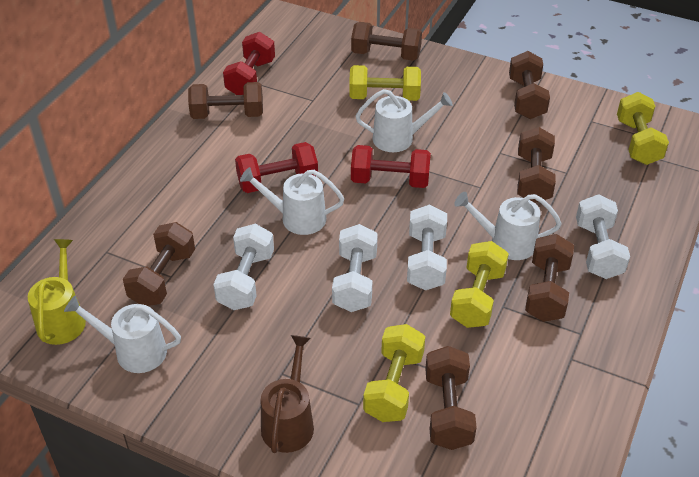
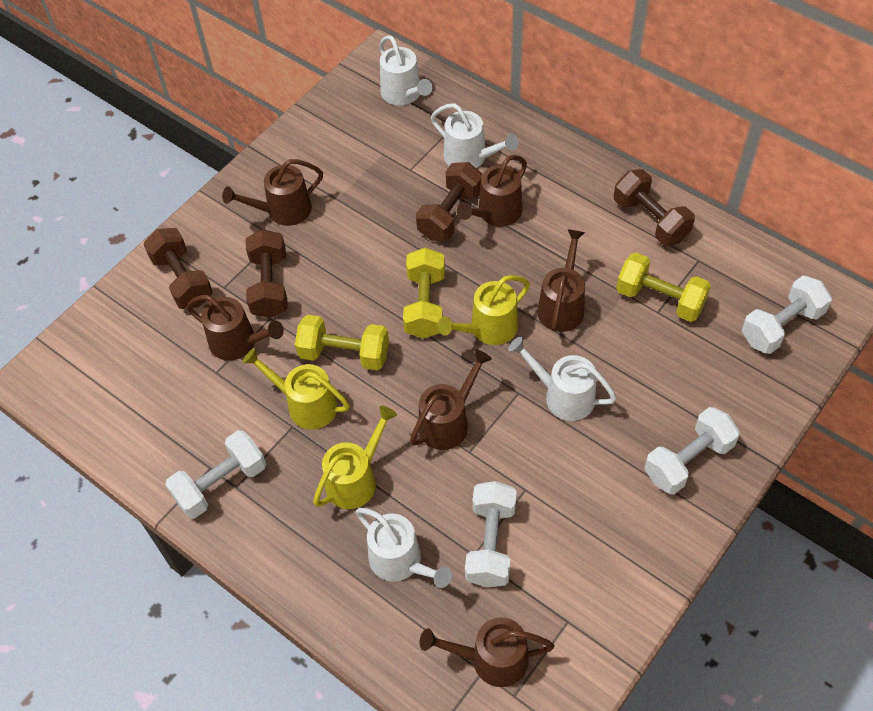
brown dumbbell: 7 -> 4
brown watering can: 1 -> 6
red dumbbell: 3 -> 0
yellow dumbbell: 4 -> 3
yellow watering can: 1 -> 3

